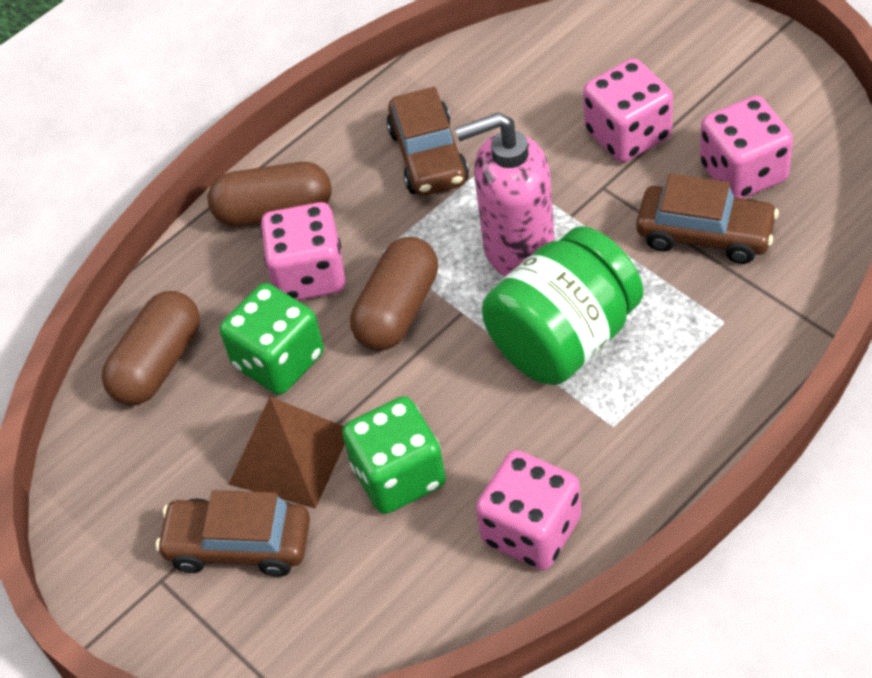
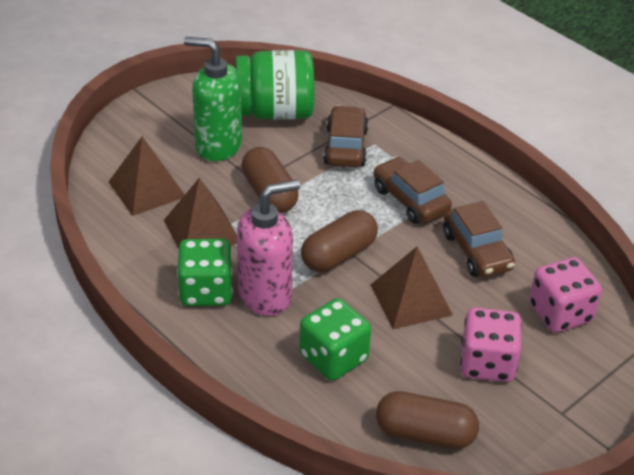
brown pyramid: 1 -> 3
green soap dispenser: 0 -> 1
pink dice: 4 -> 2

